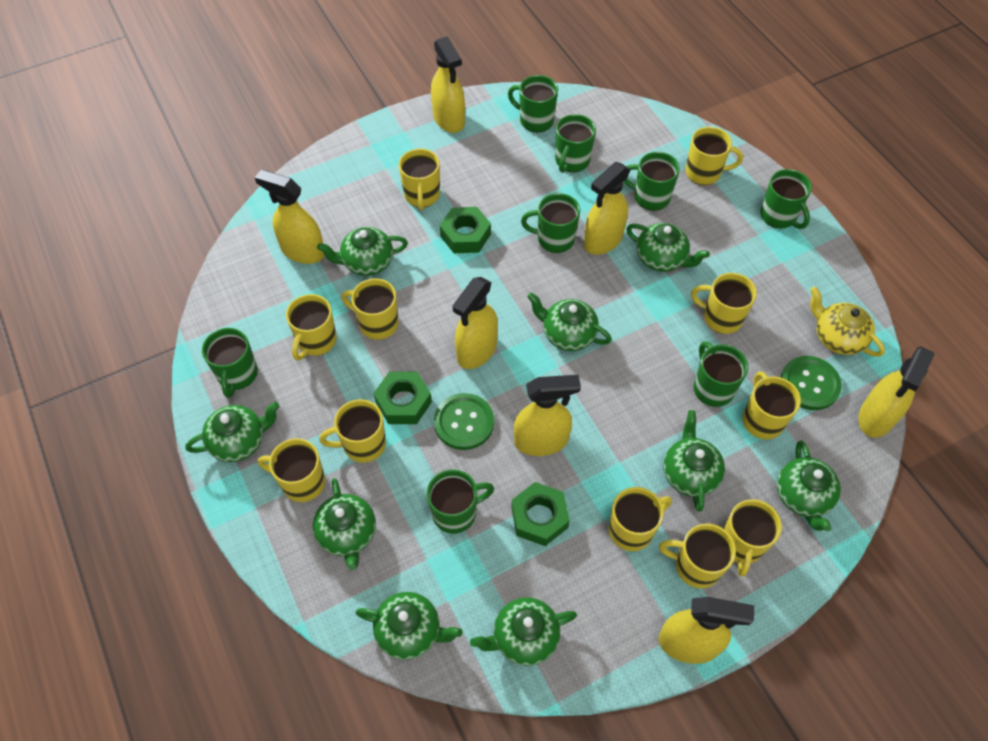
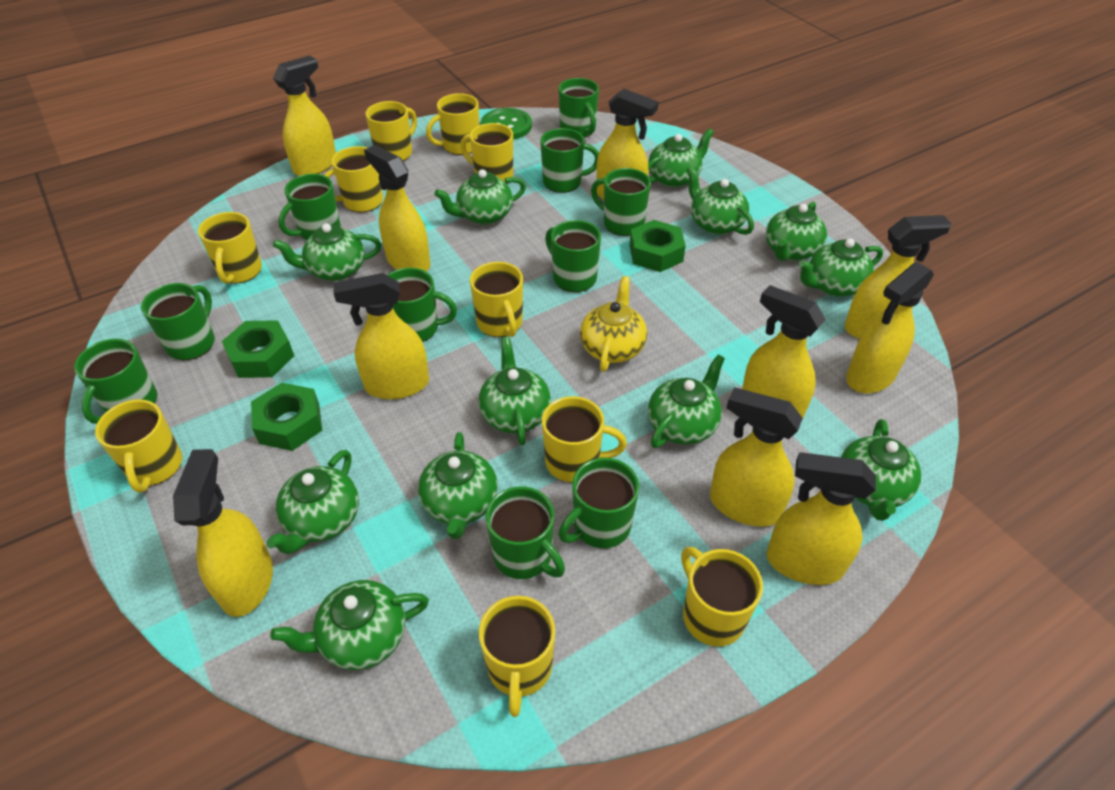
green button: 2 -> 1
green mug: 8 -> 10
green teapot: 9 -> 12
yellow mug: 11 -> 10
yellow spray bottle: 7 -> 10

